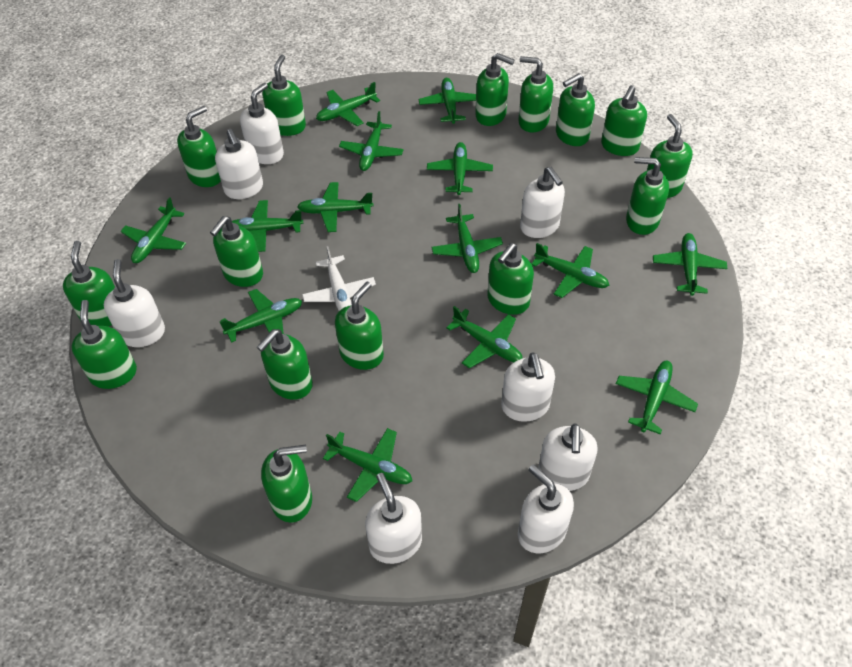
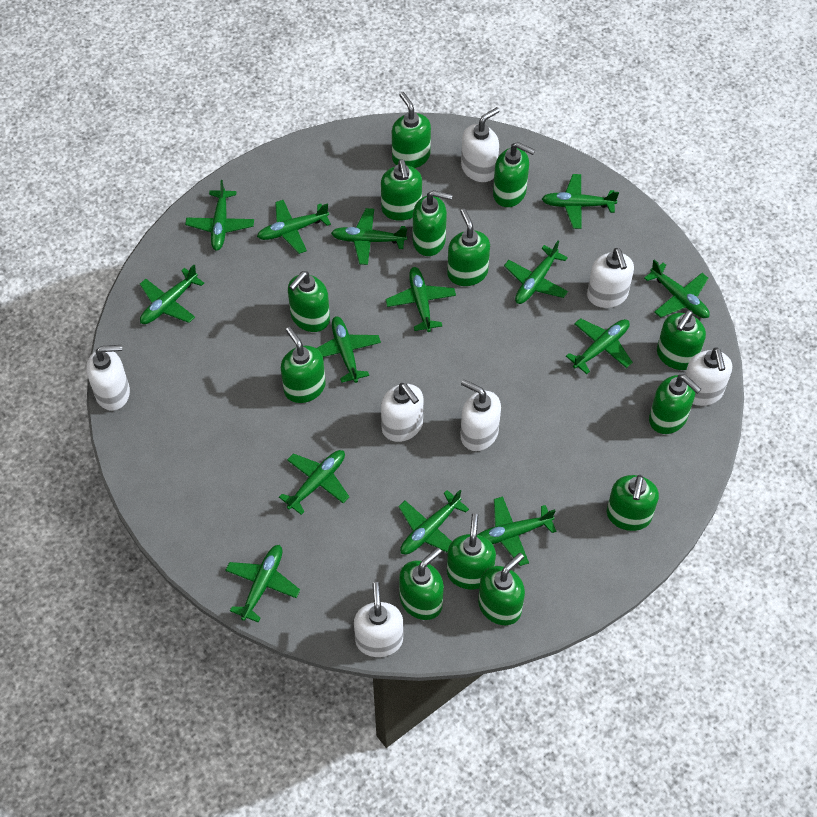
green soap dispenser: 15 -> 13
white plane: 1 -> 0
white soap dispenser: 8 -> 7

